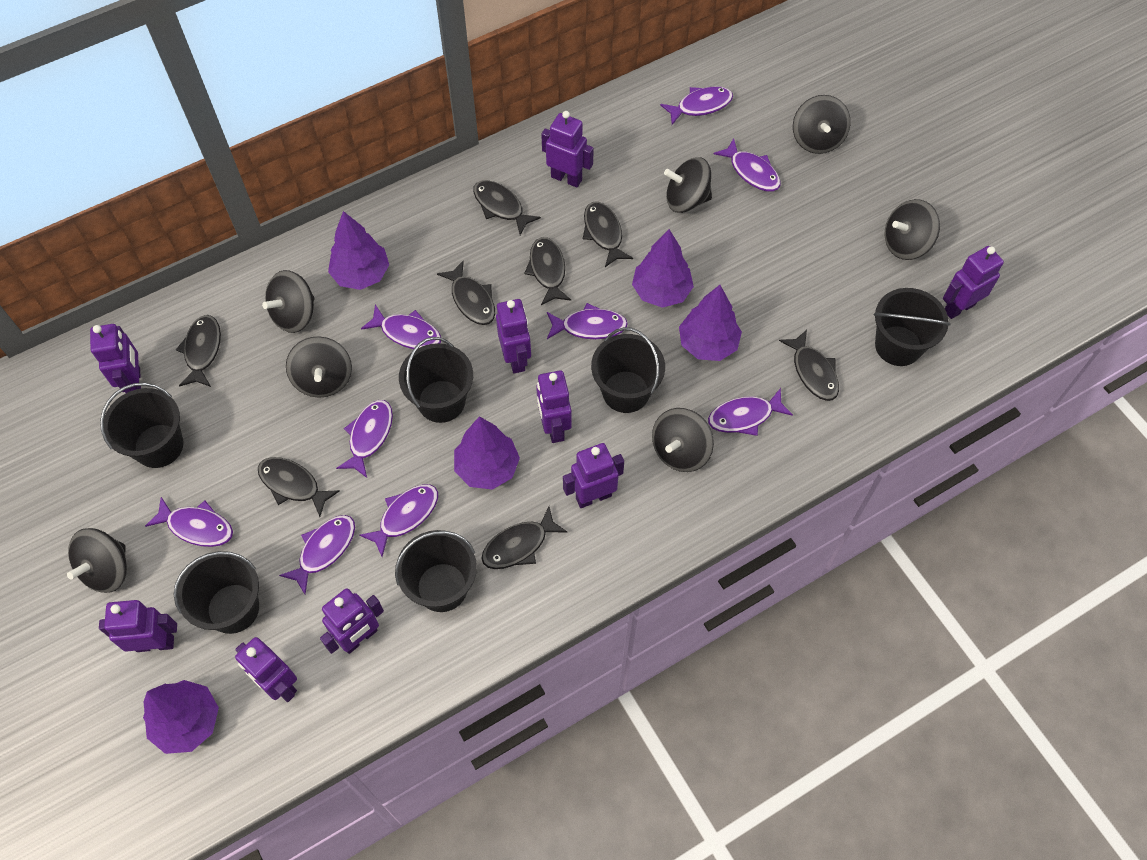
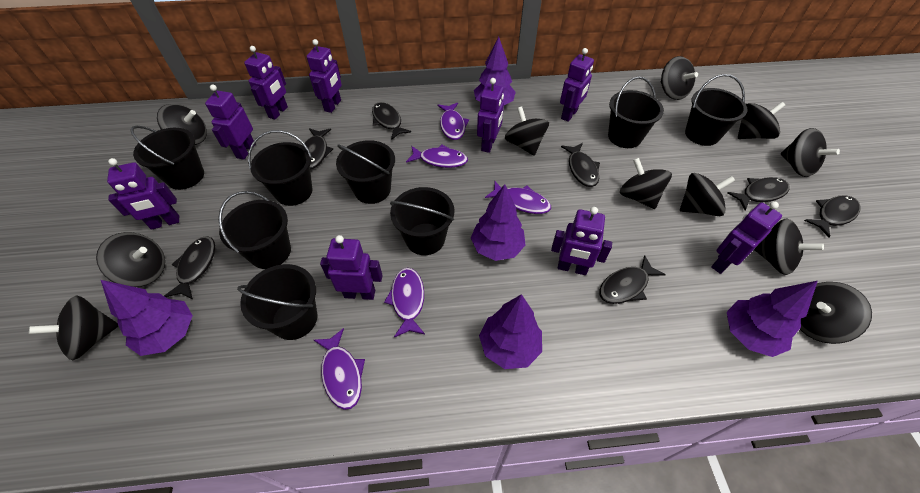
black bucket: 6 -> 8
black fish: 8 -> 7
black spinning top: 7 -> 11
purple fish: 9 -> 5

